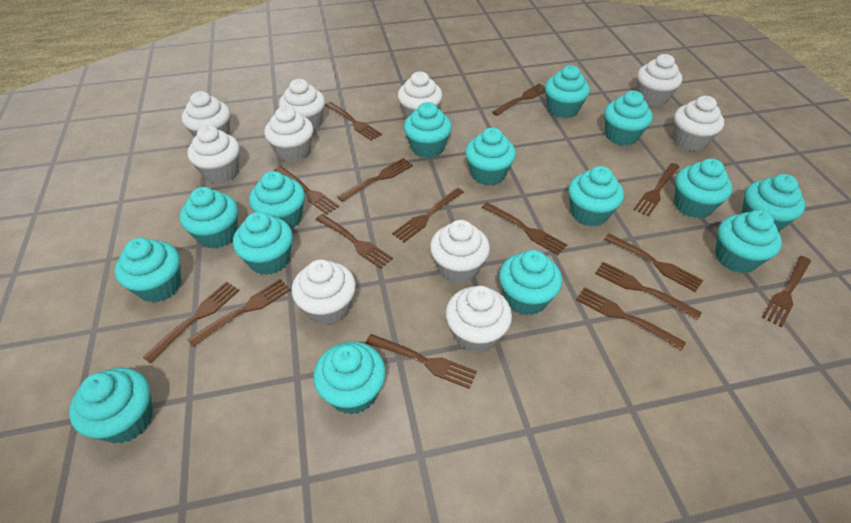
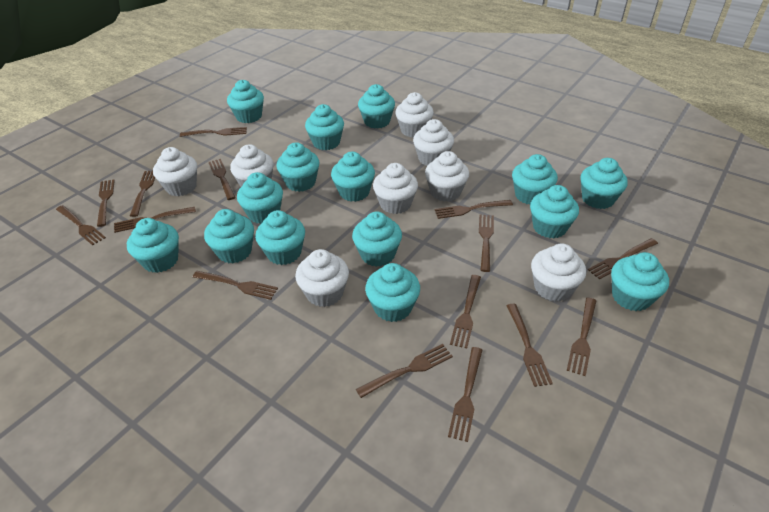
white cupcake: 10 -> 8

